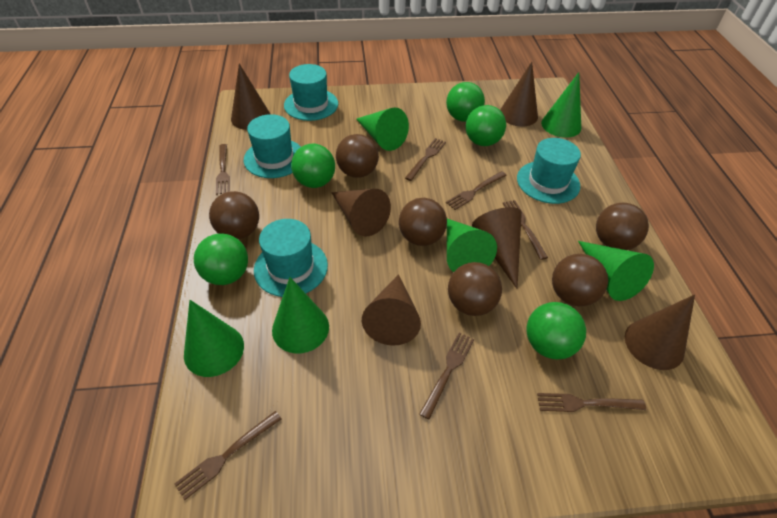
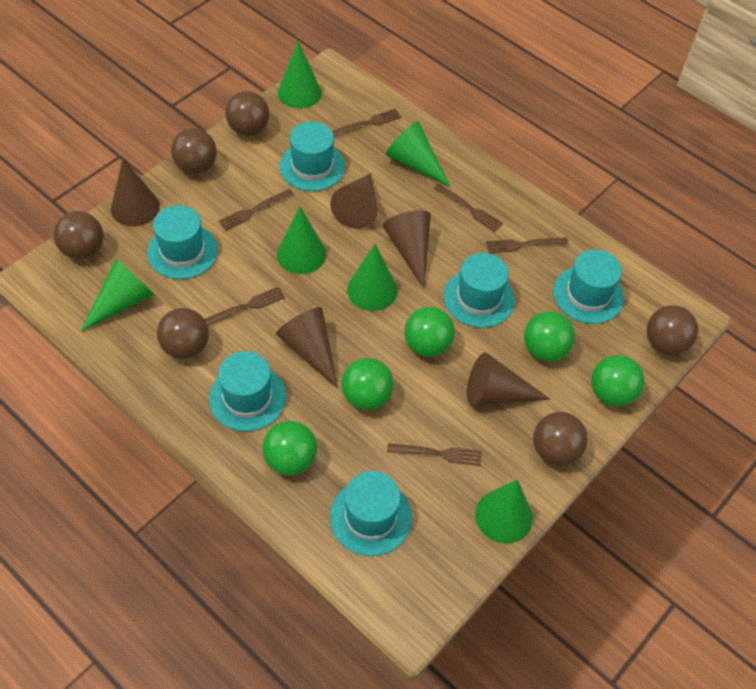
brown cone: 6 -> 5
brown fork: 7 -> 6
turquoise hat: 4 -> 6

